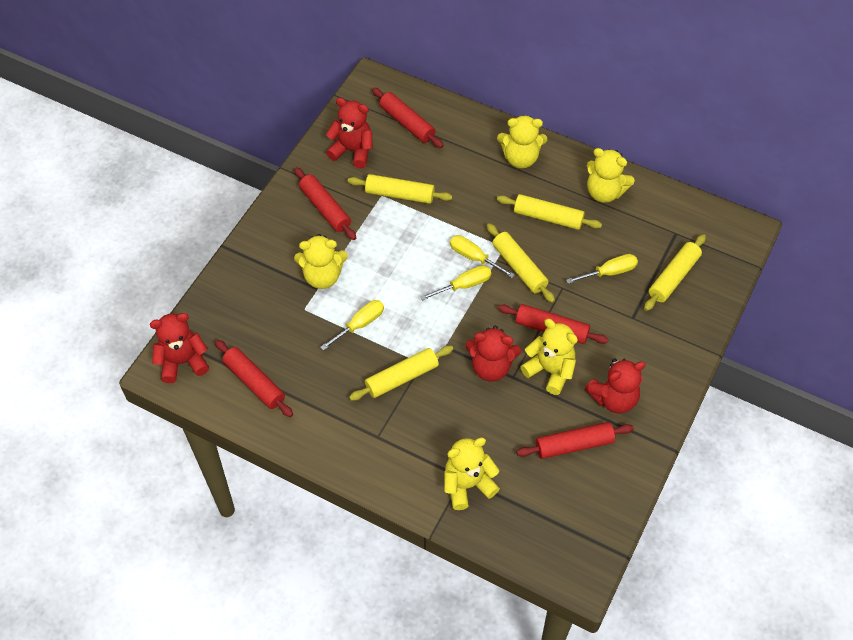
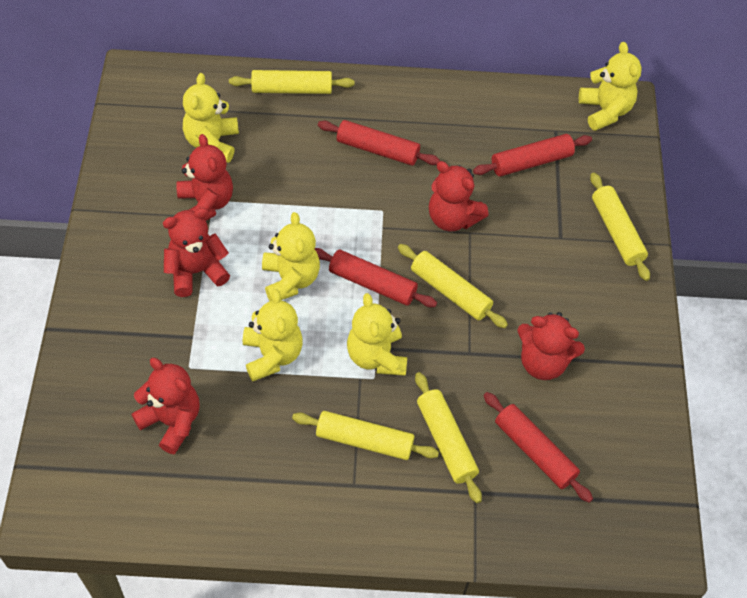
red rolling pin: 5 -> 4
red teddy bear: 4 -> 5
yellow screwdriver: 4 -> 0

